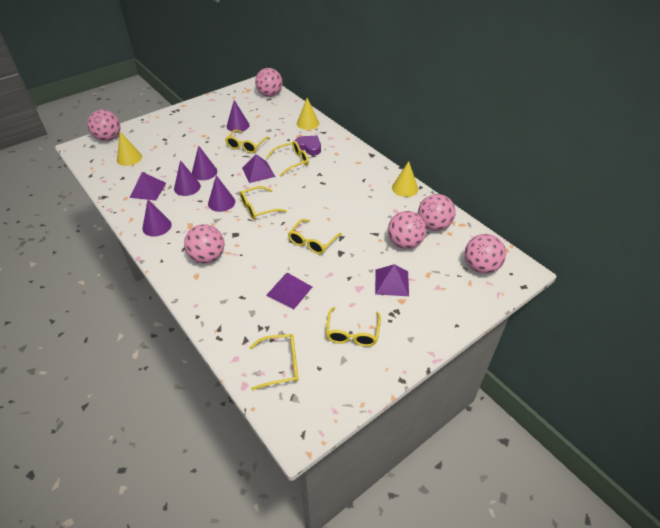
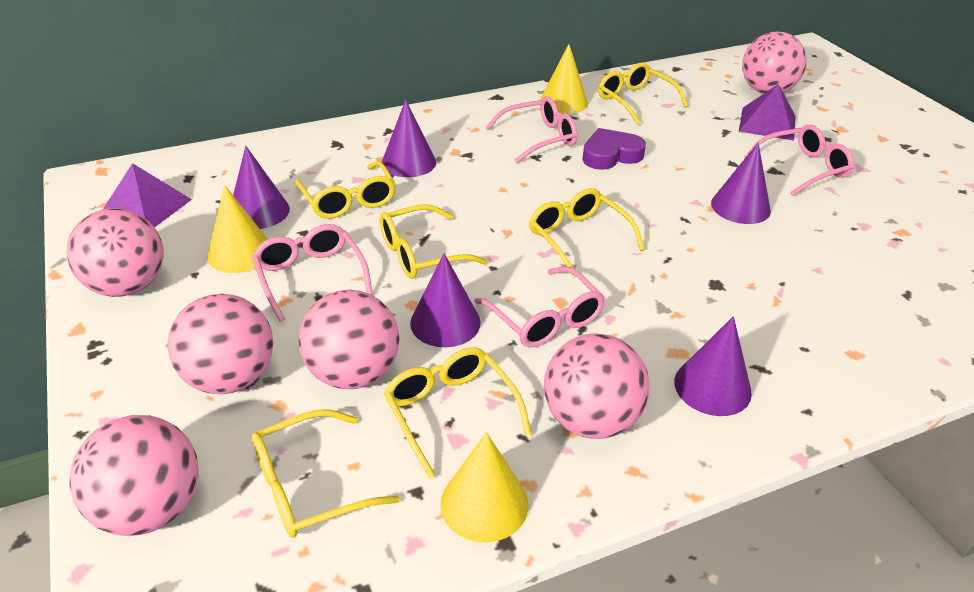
pink glasses: 0 -> 4
purple pyramid: 4 -> 2

